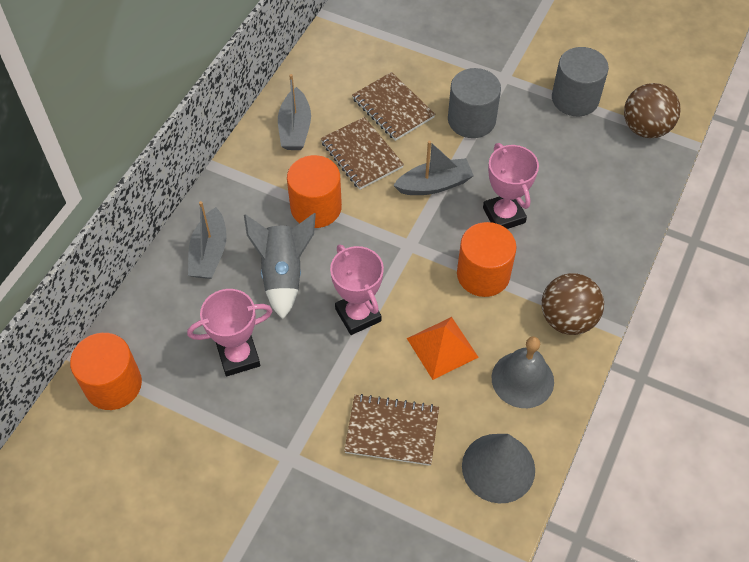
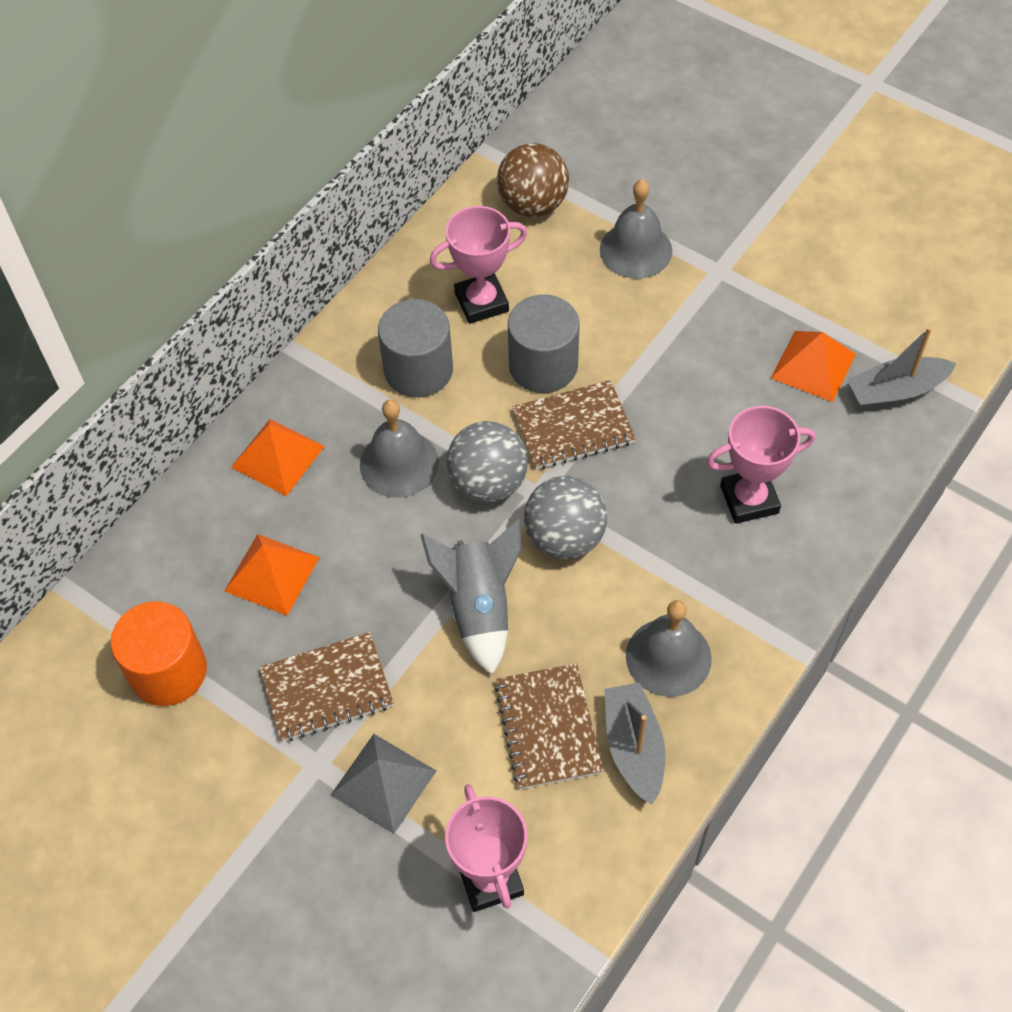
brown ball: 2 -> 1
grey ball: 0 -> 2
grey bell: 1 -> 3
grey boat: 3 -> 2
grey cone: 1 -> 0
grey pyramid: 0 -> 1
orange cylinder: 3 -> 1
orange pyramid: 1 -> 3

